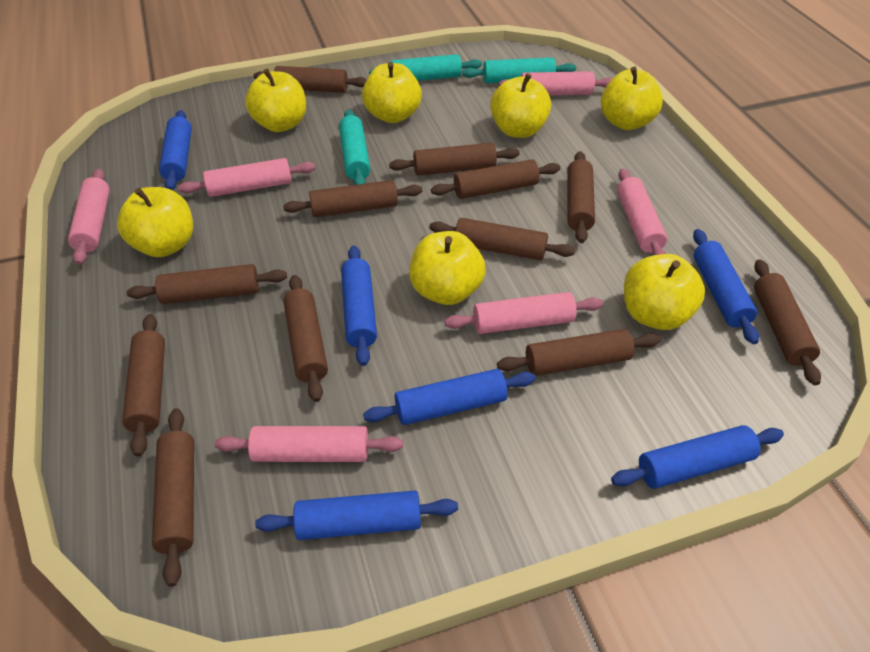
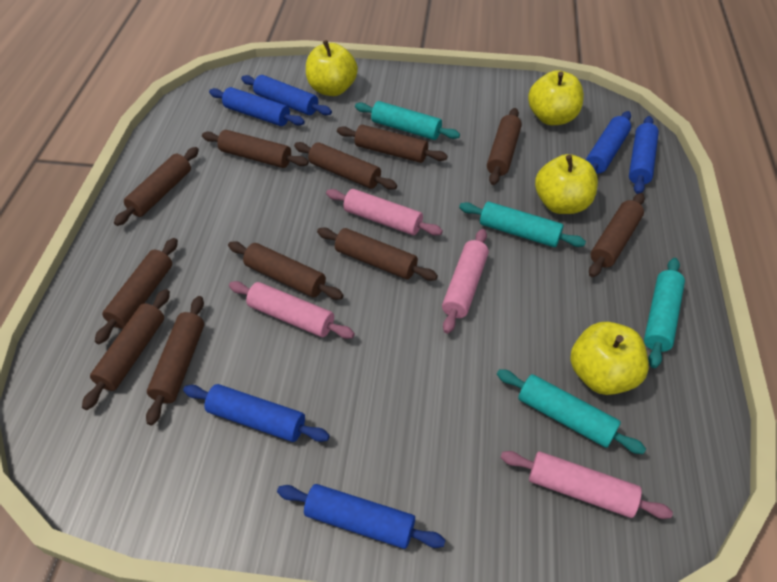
brown rolling pin: 12 -> 11
pink rolling pin: 6 -> 4
turquoise rolling pin: 3 -> 4
yellow apple: 7 -> 4

